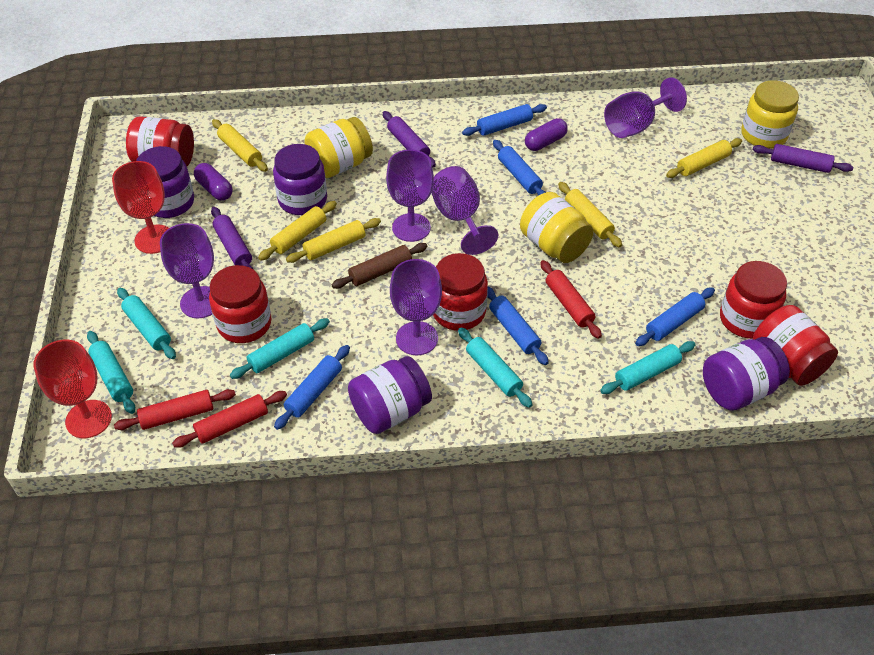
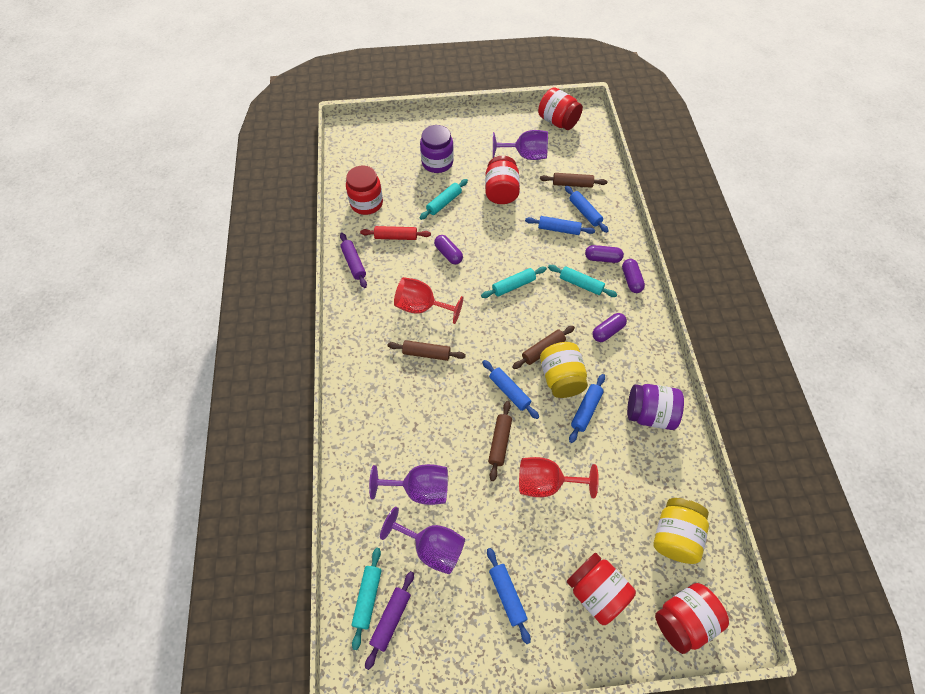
brown rolling pin: 1 -> 4
purple capsule: 2 -> 4
purple goblet: 5 -> 3
purple jar: 4 -> 2
purple rolling pin: 3 -> 2
red rolling pin: 3 -> 1
turquoise rolling pin: 5 -> 4
yellow jar: 3 -> 2
yellow rolling pin: 5 -> 0

